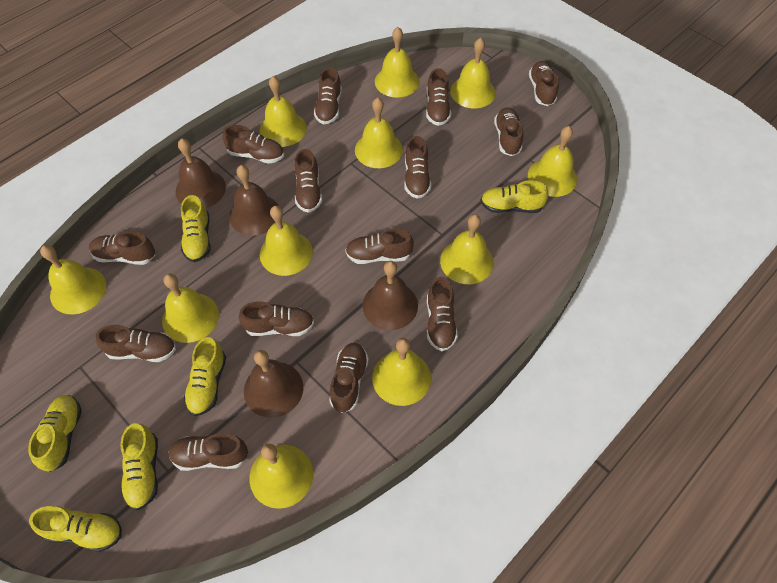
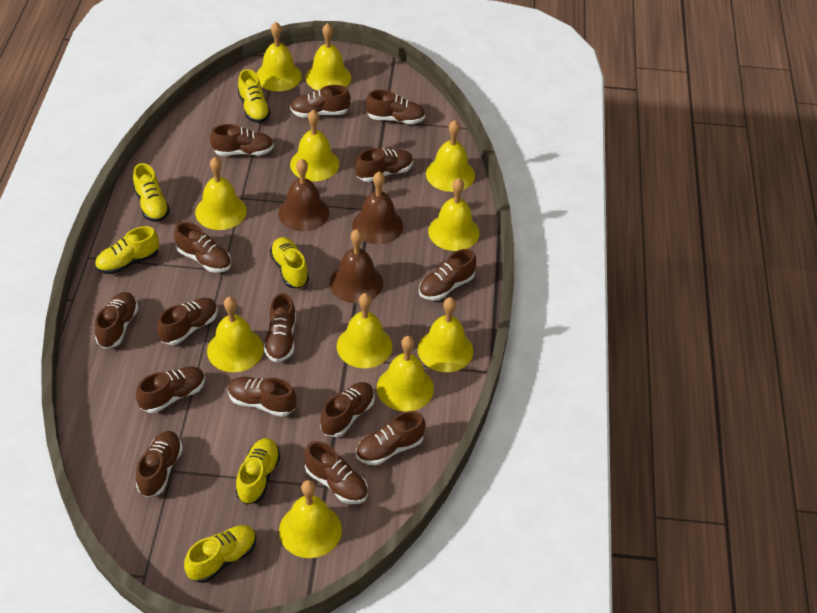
brown bell: 4 -> 3
brown shoe: 14 -> 15

